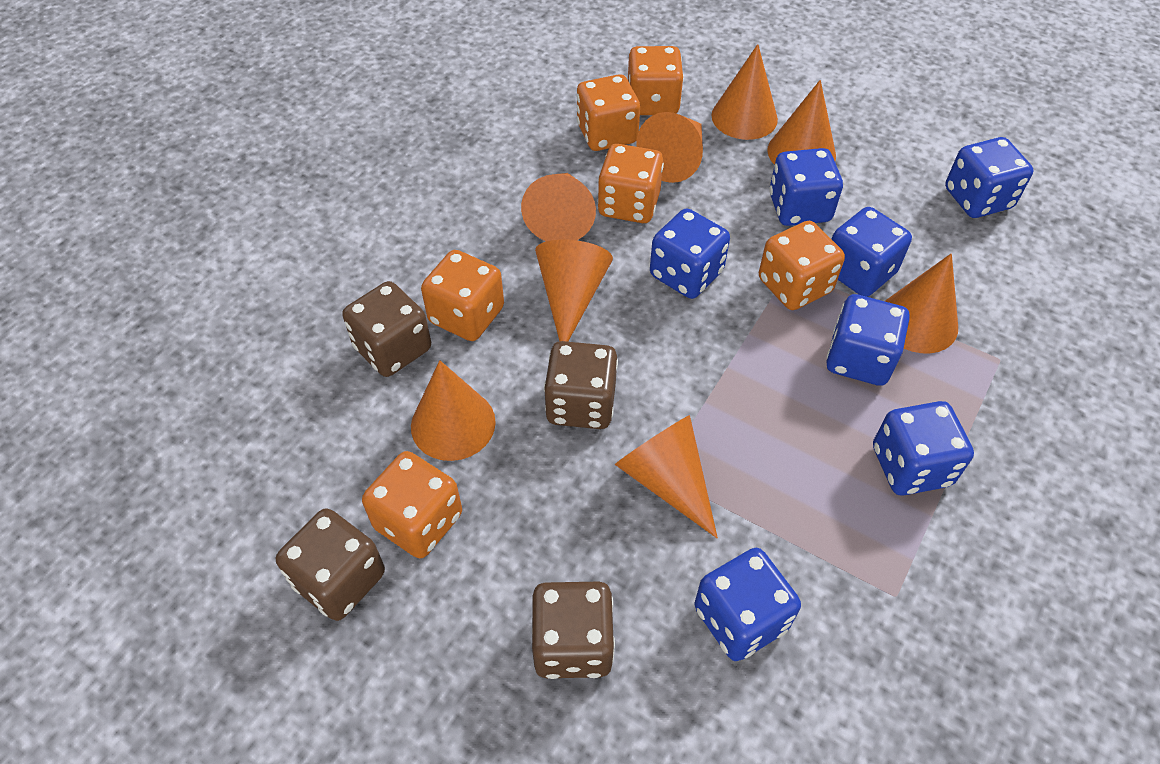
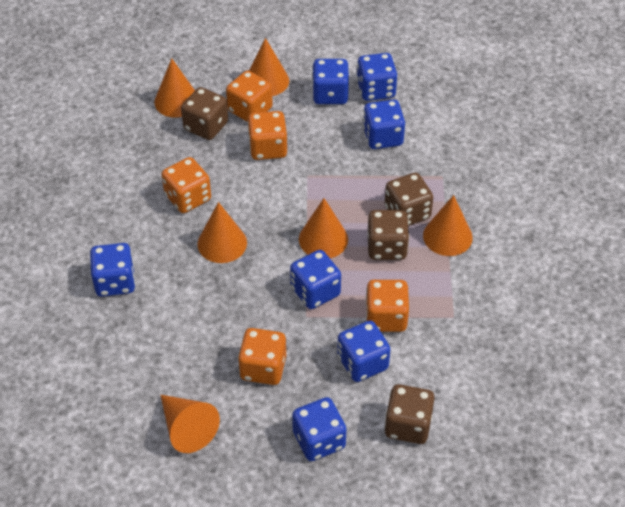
orange cone: 8 -> 6
orange dice: 6 -> 5

